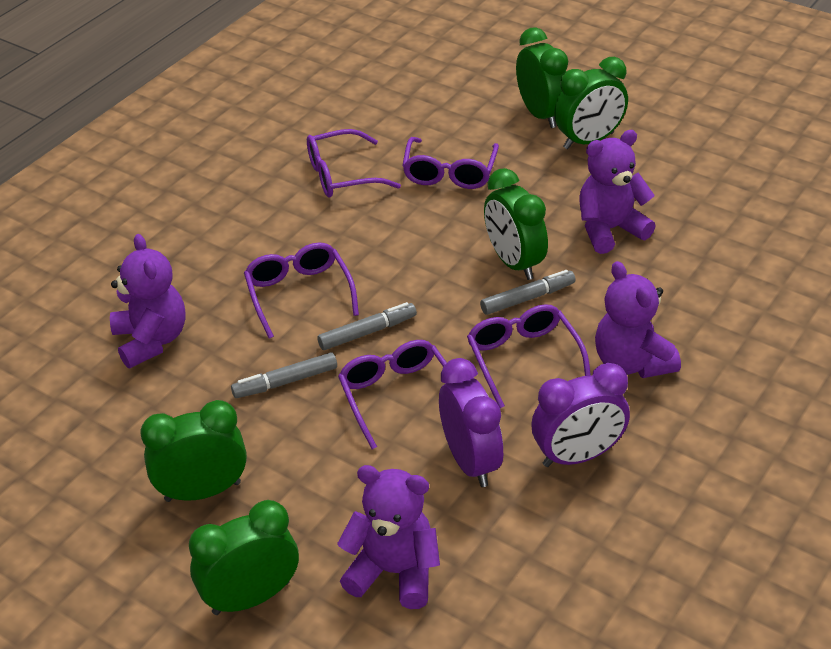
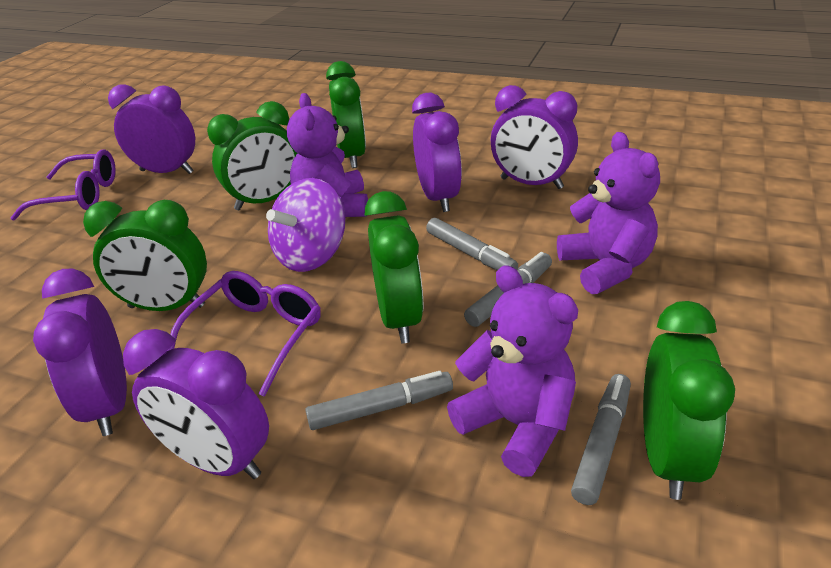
grey marker: 3 -> 4
purple clock: 2 -> 5
purple glasses: 5 -> 2
purple spinning top: 0 -> 1
purple teddy bear: 4 -> 3

